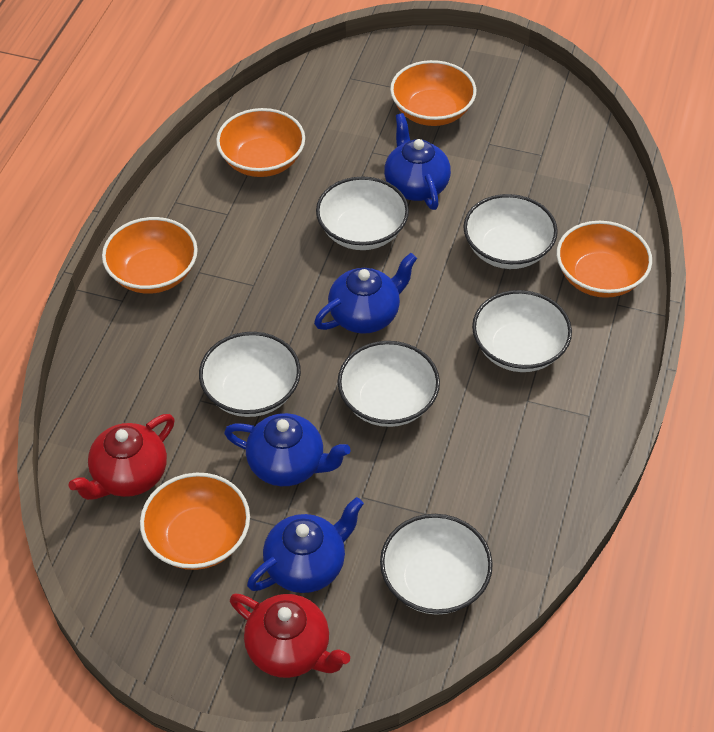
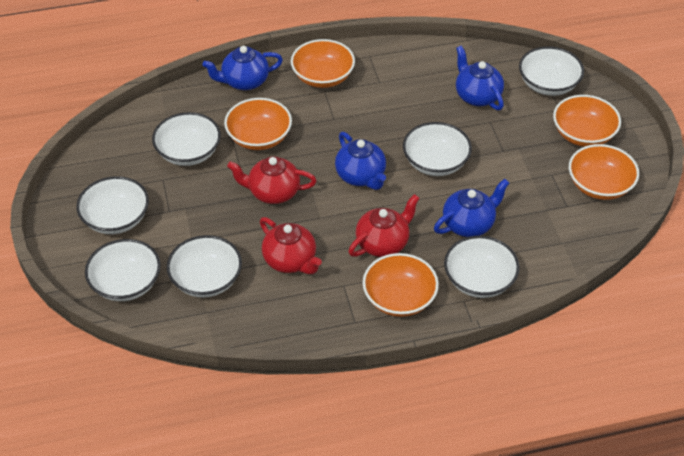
red teapot: 2 -> 3
white bowl: 6 -> 7

